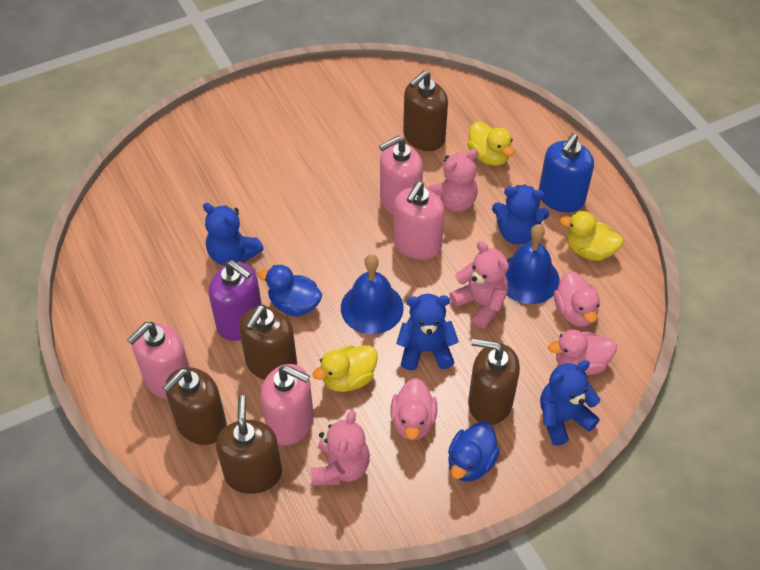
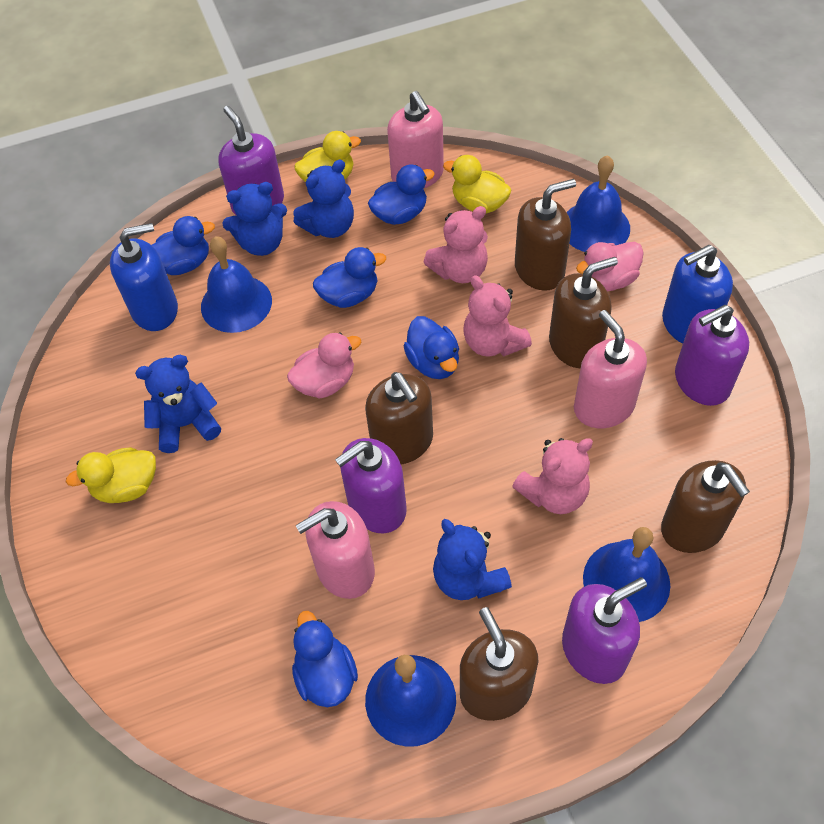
blue bell: 2 -> 4
blue duck: 2 -> 5
blue soap dispenser: 1 -> 2
pink duck: 3 -> 2
pink soap dispenser: 4 -> 3
purple soap dispenser: 1 -> 4

